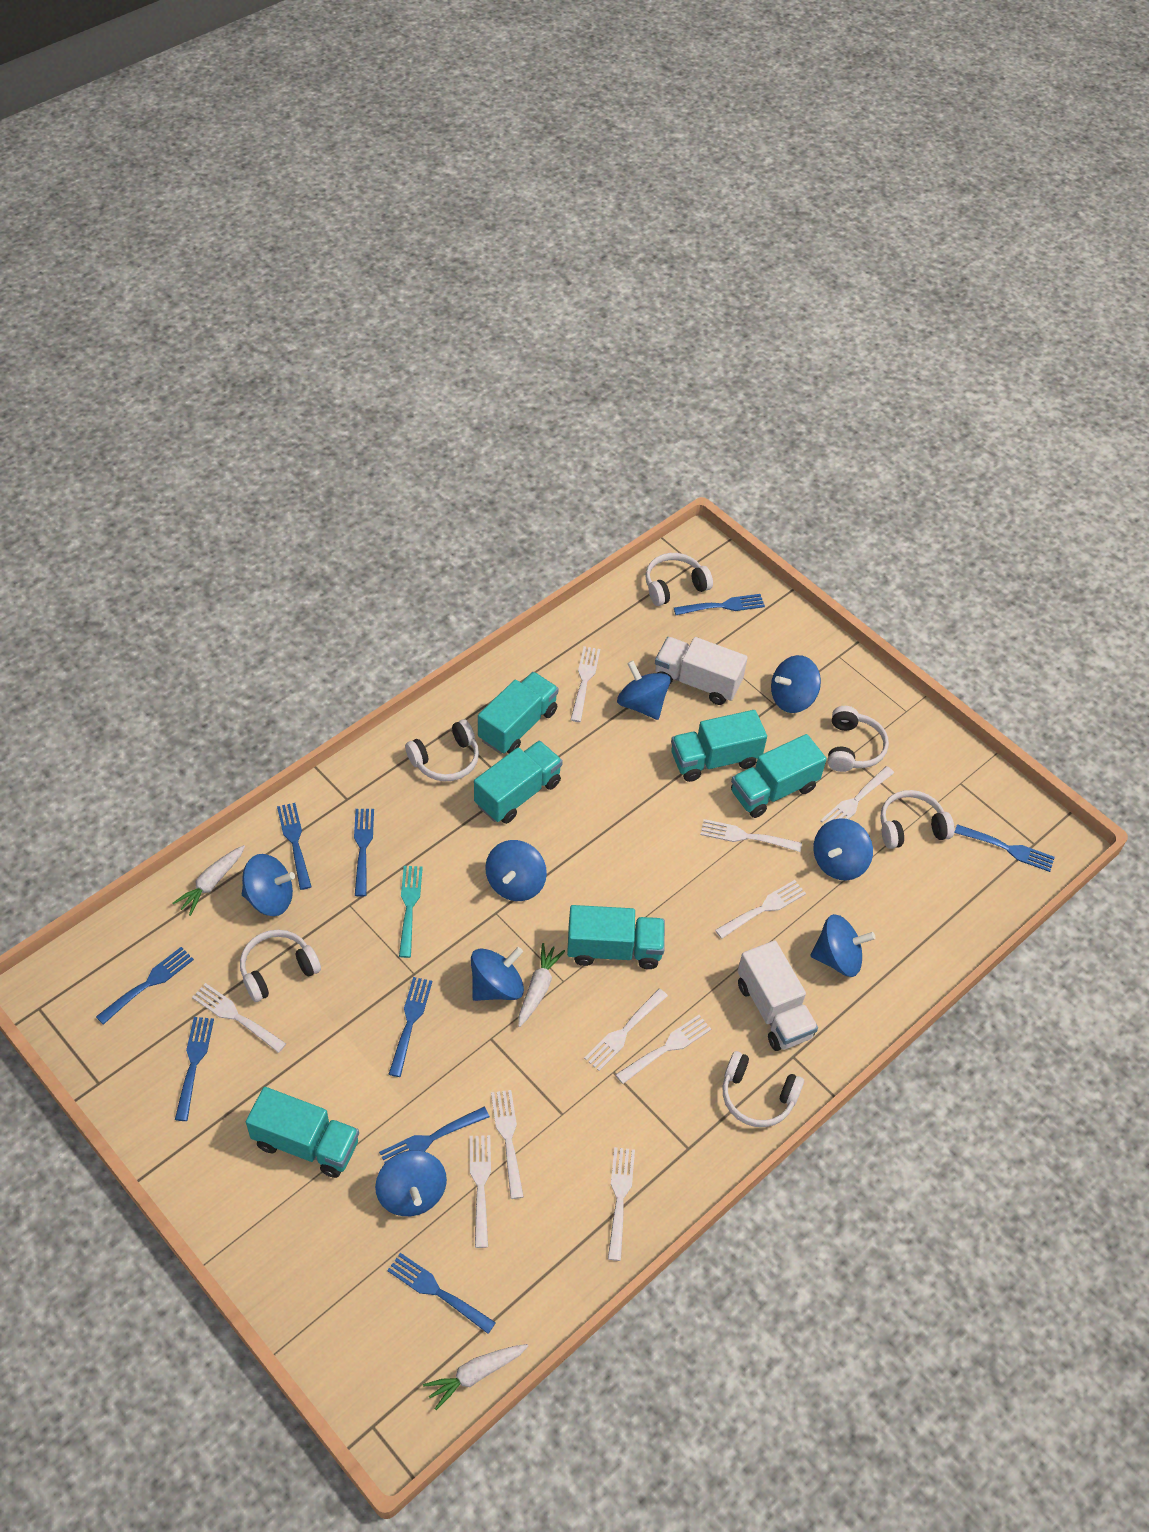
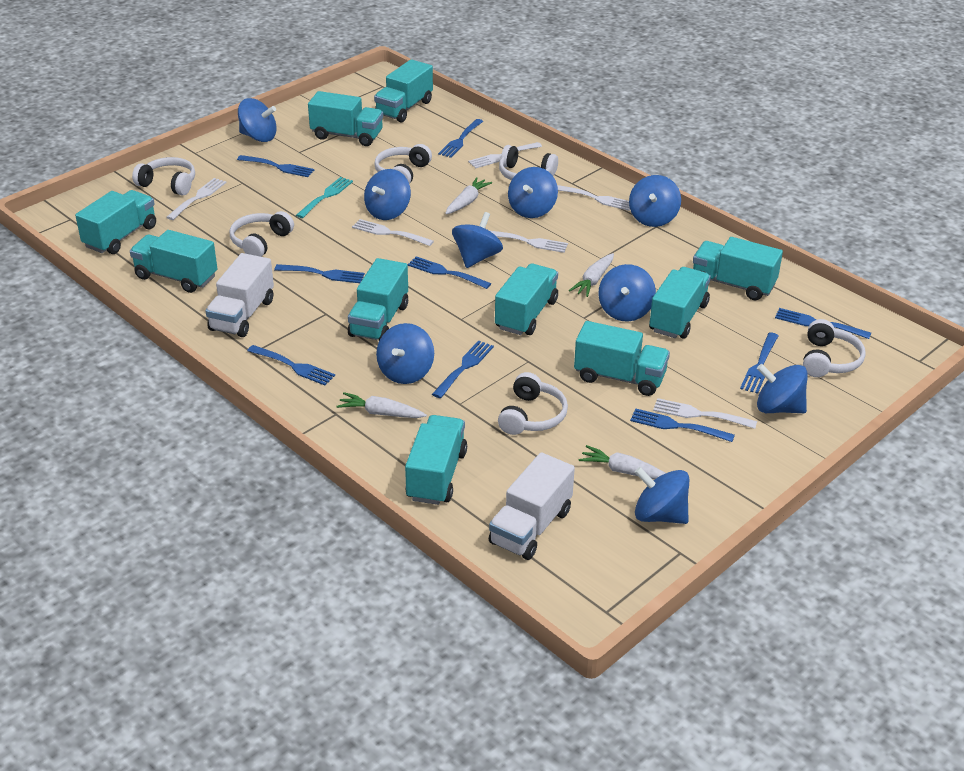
blue spinning top: 8 -> 9
turquoise truck: 6 -> 10
white carrot: 3 -> 4
white fork: 10 -> 6

